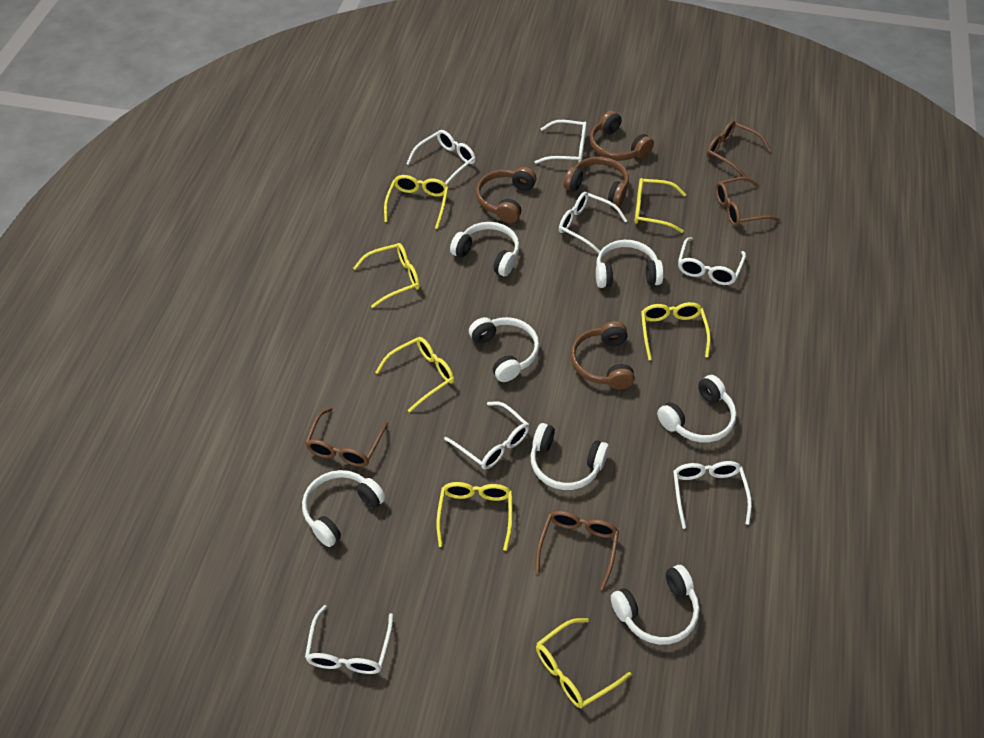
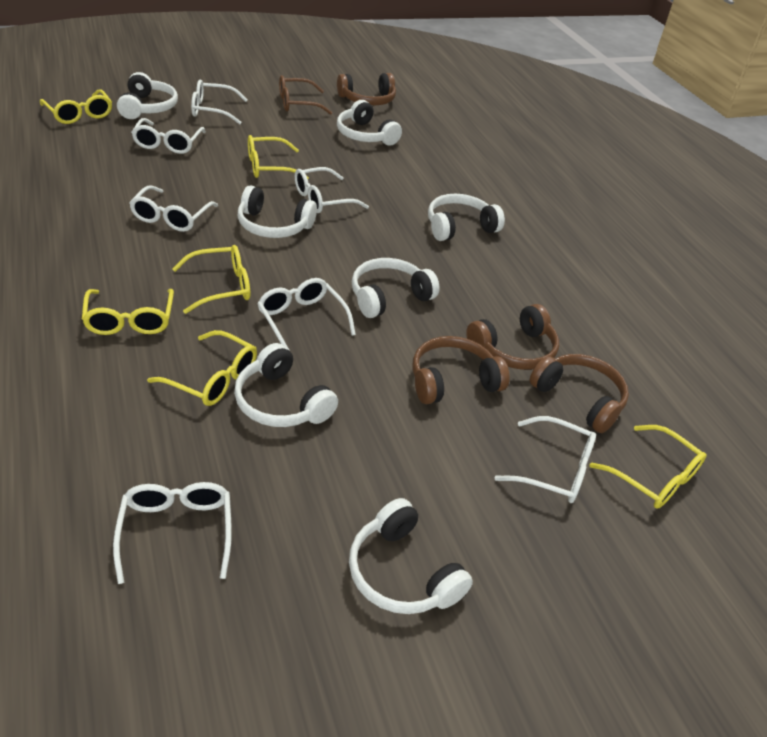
brown glasses: 4 -> 1
yellow glasses: 7 -> 6

